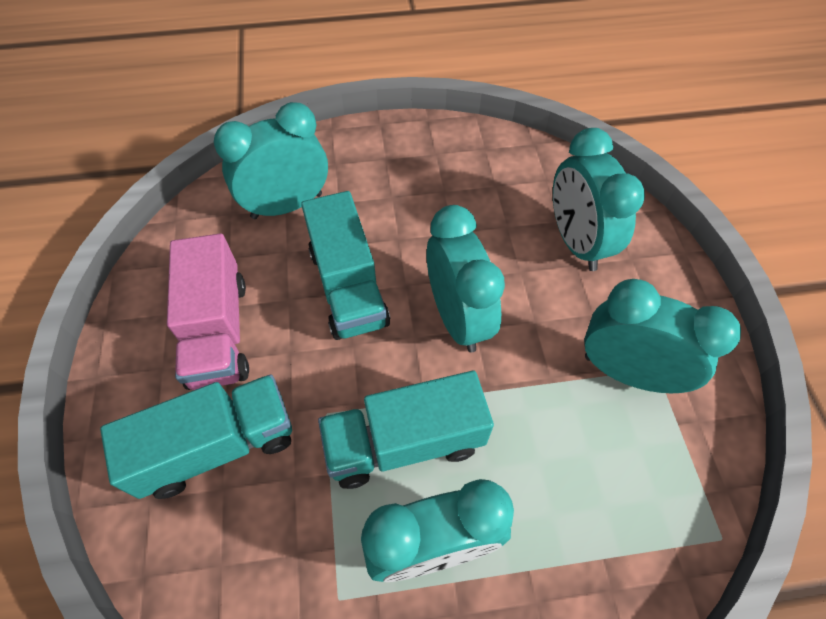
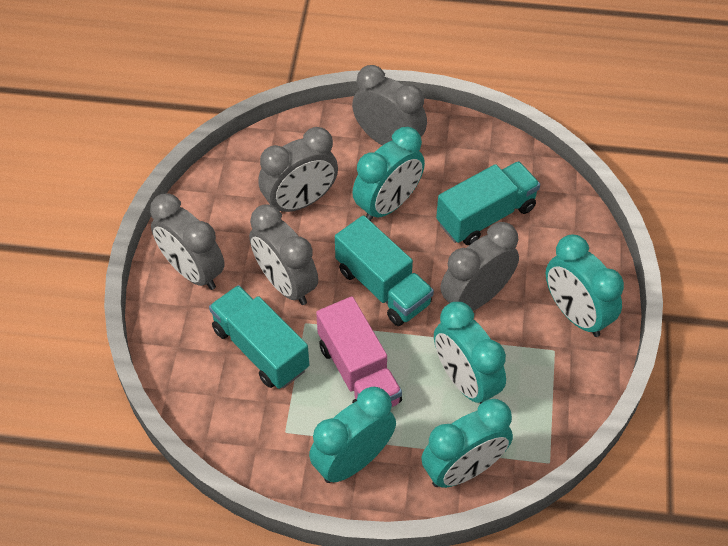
grey clock: 0 -> 5

